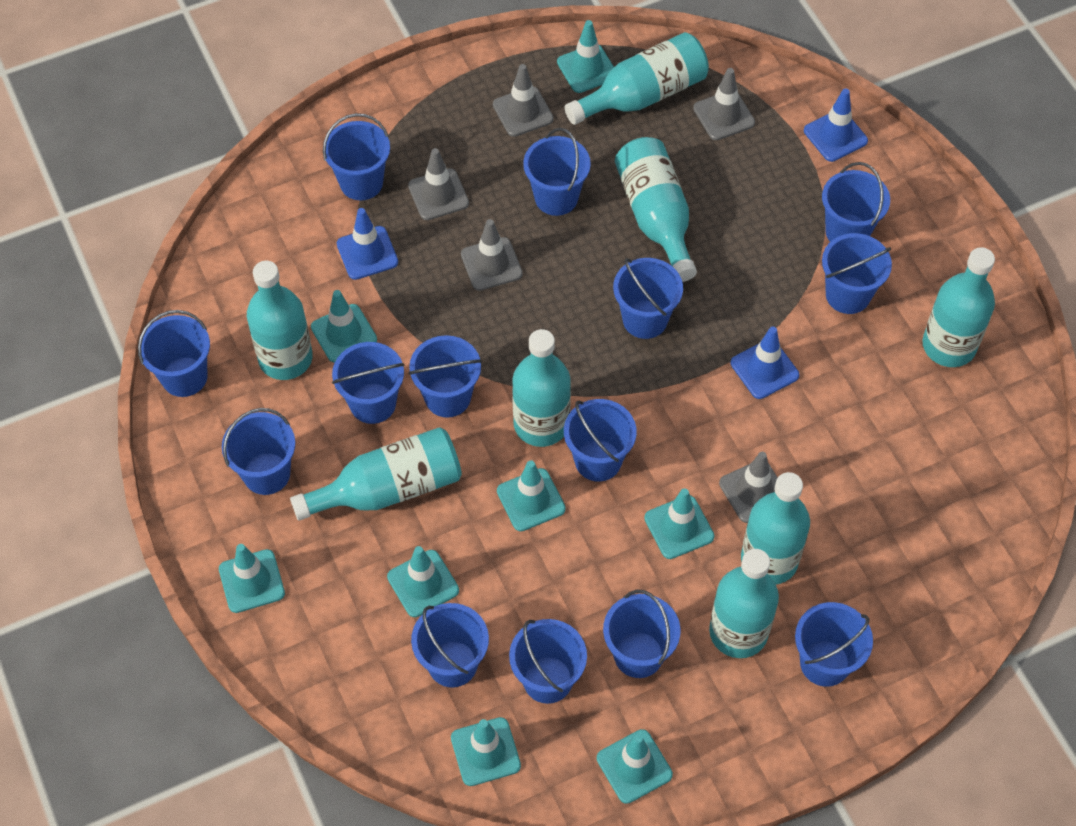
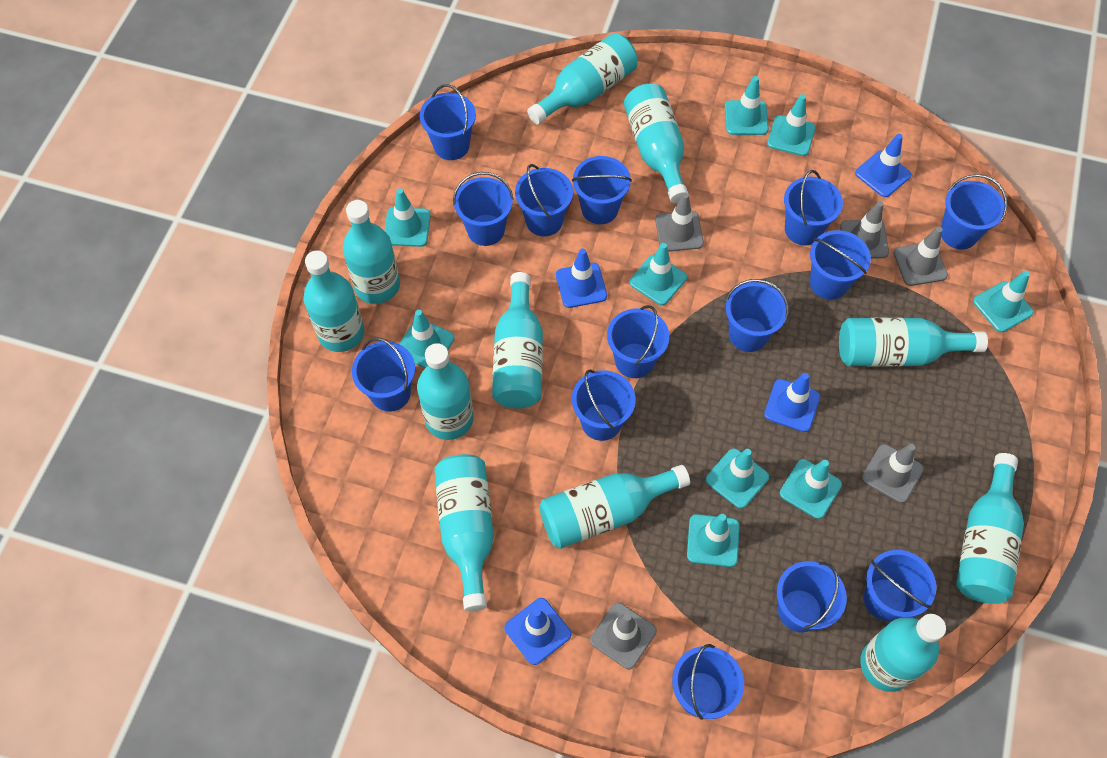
blue traffic cone: 3 -> 4
turquoise bottle: 8 -> 11
turquoise traffic cone: 8 -> 9

